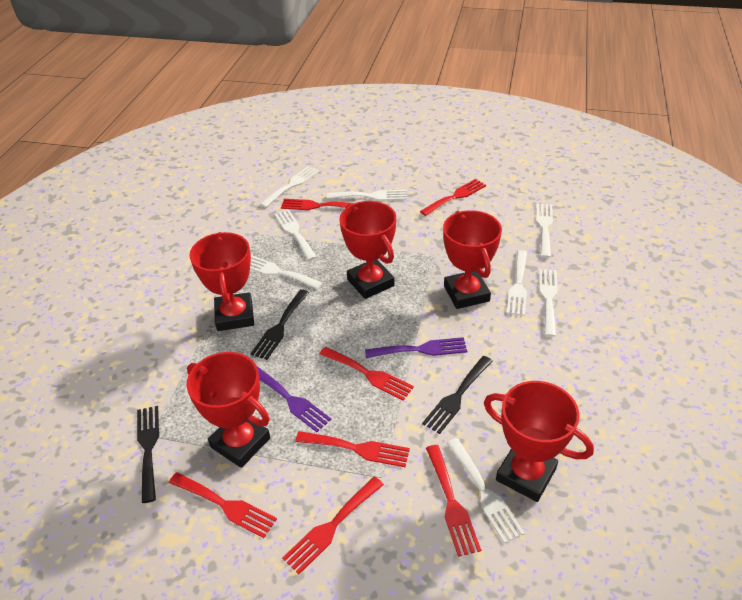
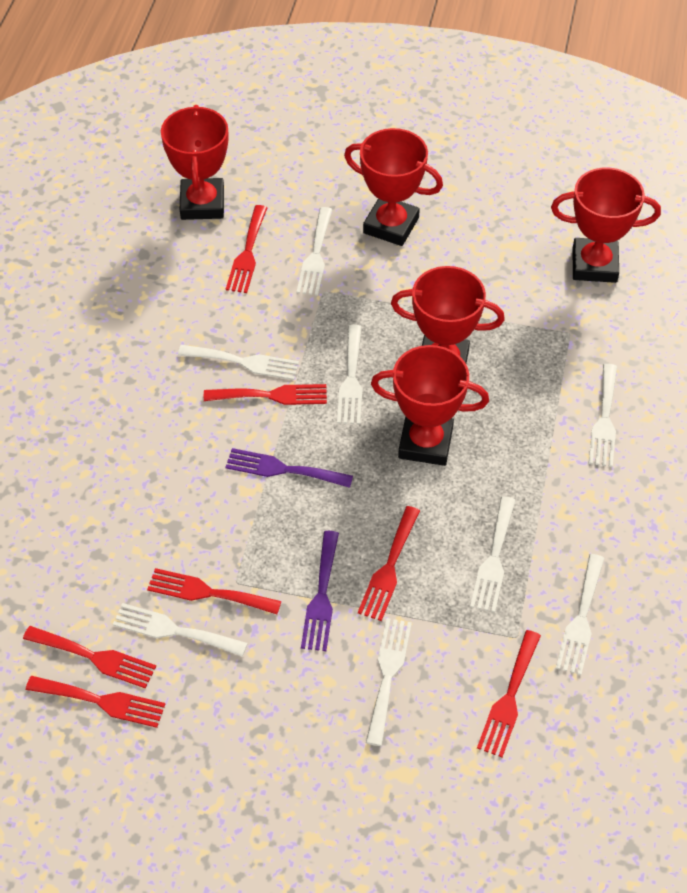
black fork: 3 -> 0

